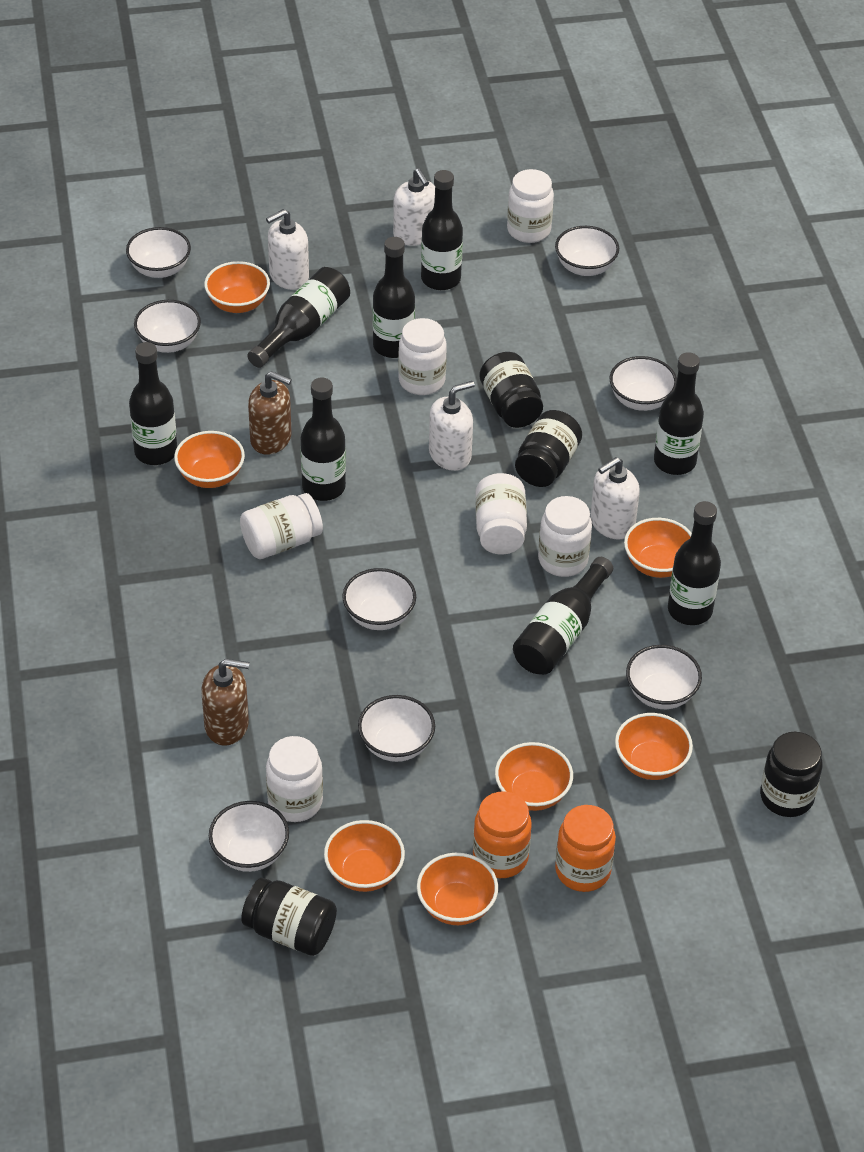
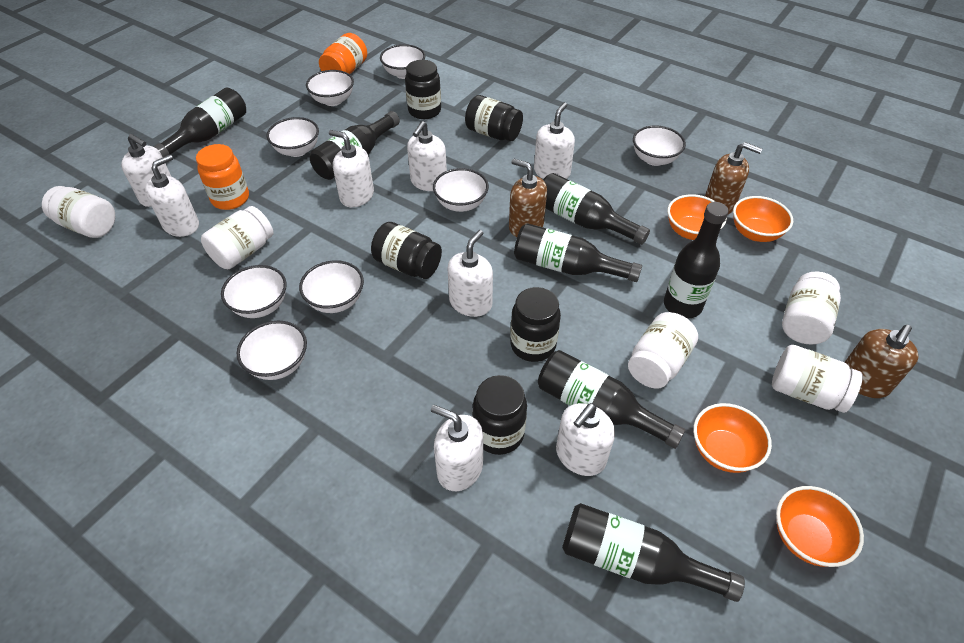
black bottle: 8 -> 7
black jar: 4 -> 5
brown soap dispenser: 2 -> 3
orange bowl: 7 -> 4
white jar: 6 -> 5
white soap dispenser: 4 -> 8

